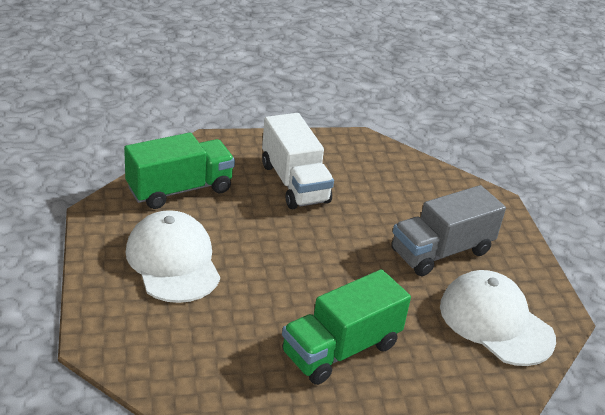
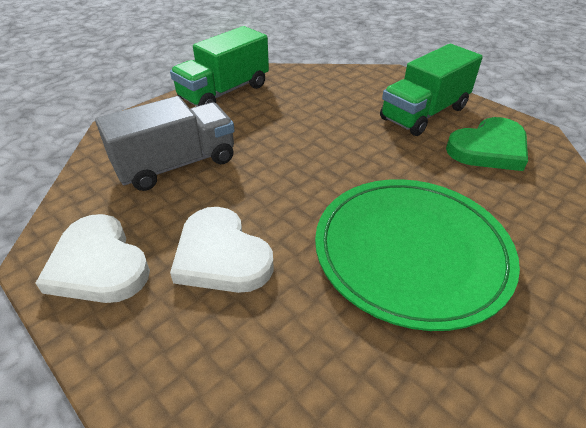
green heart: 0 -> 1
green plate: 0 -> 1
white cap: 2 -> 0
white heart: 0 -> 2
white truck: 1 -> 0

